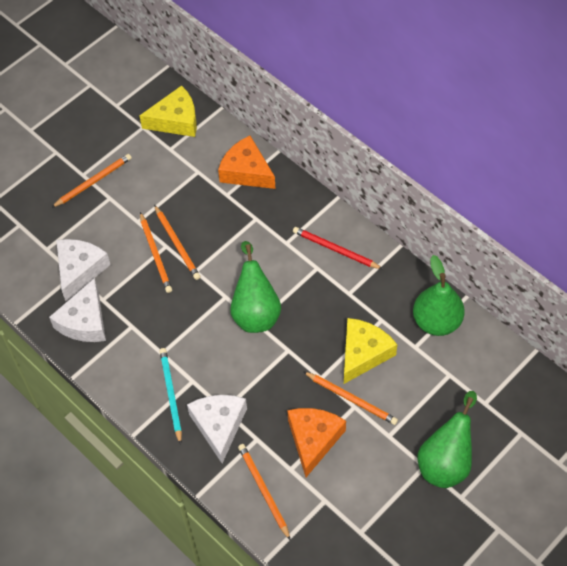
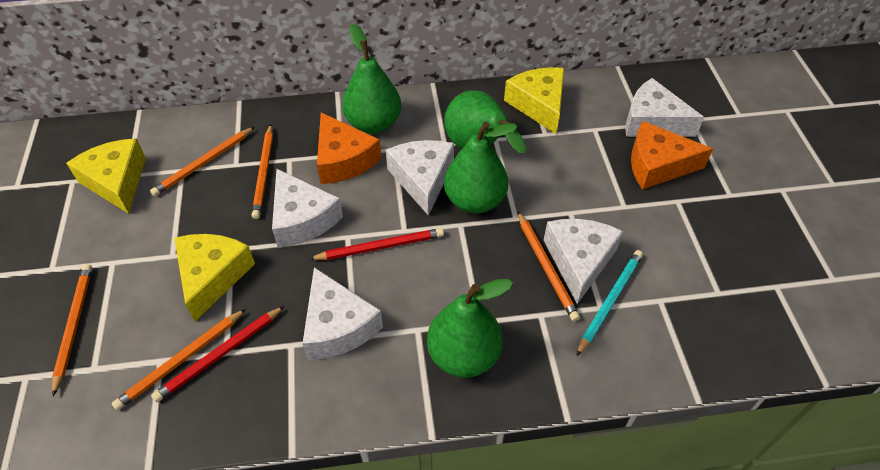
green pear: 3 -> 4
red pencil: 1 -> 2
white cheese: 3 -> 5
yellow cheese: 2 -> 3

